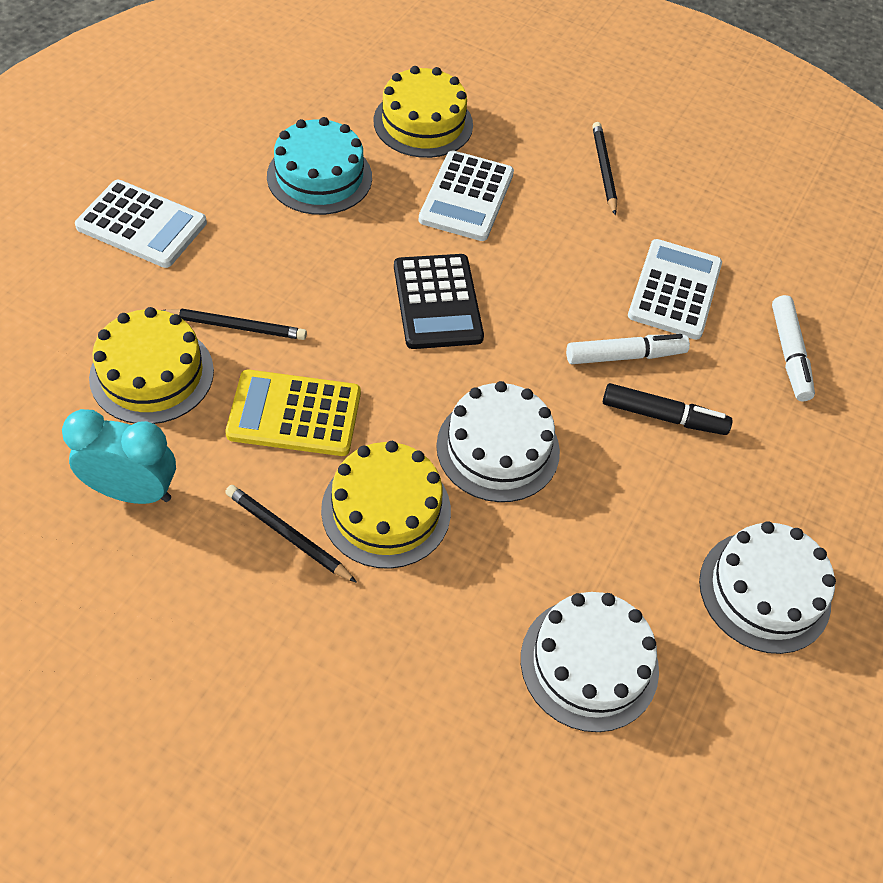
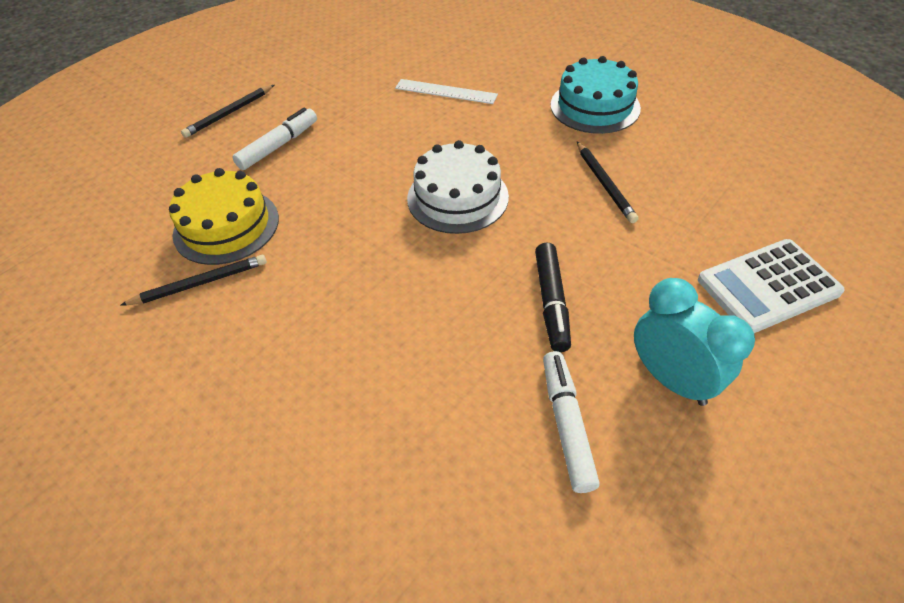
black calculator: 1 -> 0
white cake: 3 -> 1
white calculator: 3 -> 1
white ruler: 0 -> 1
yellow cake: 3 -> 1
yellow calculator: 1 -> 0

